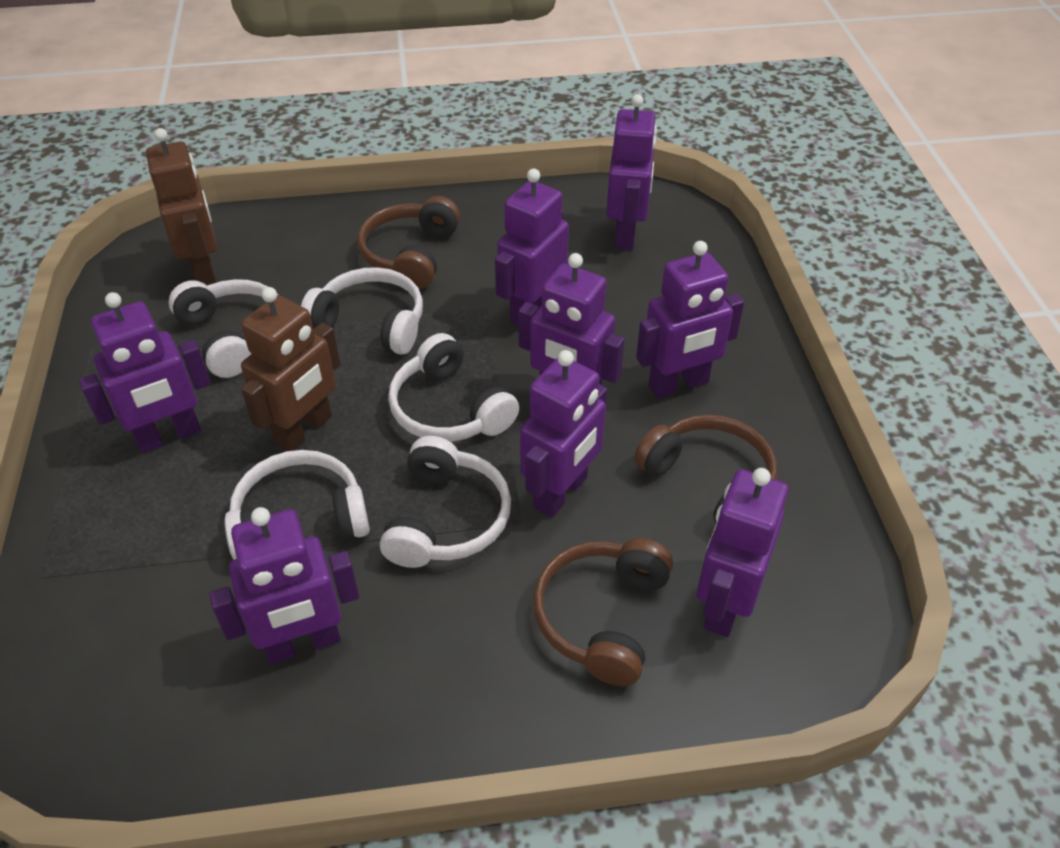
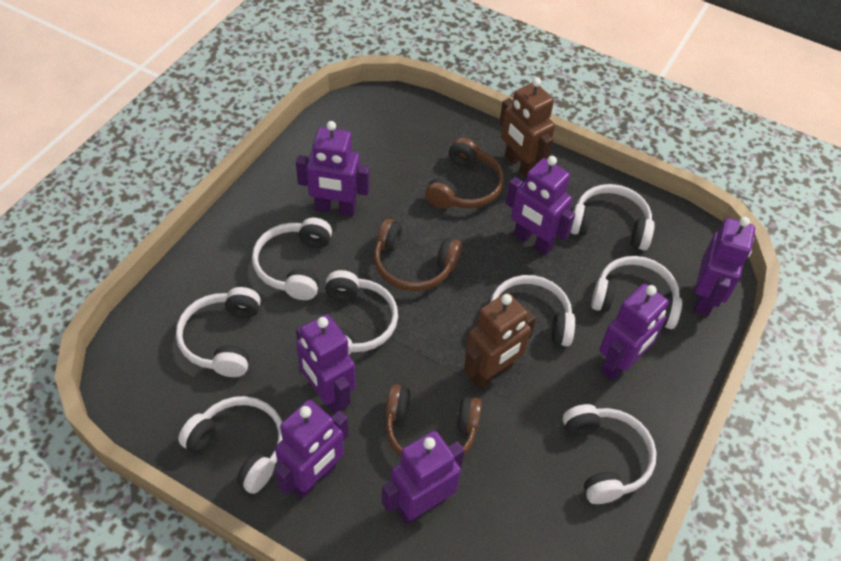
purple robot: 8 -> 7
white headphones: 5 -> 8

